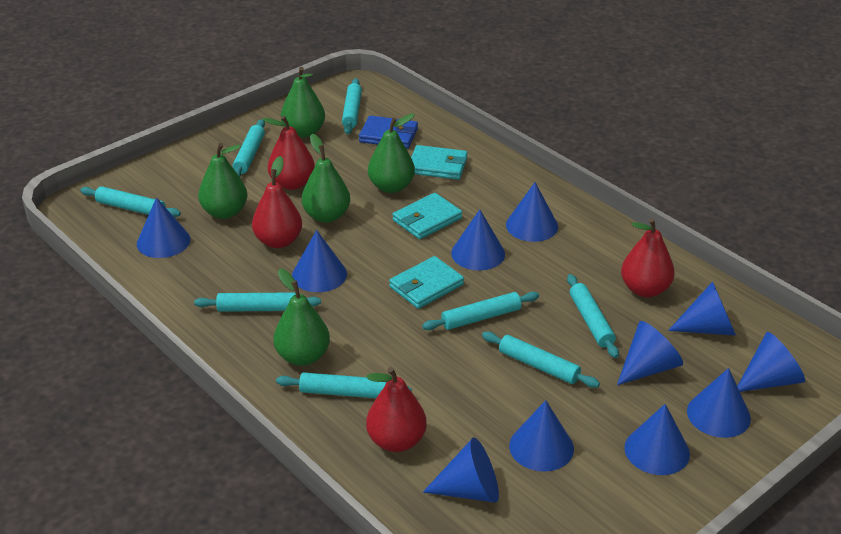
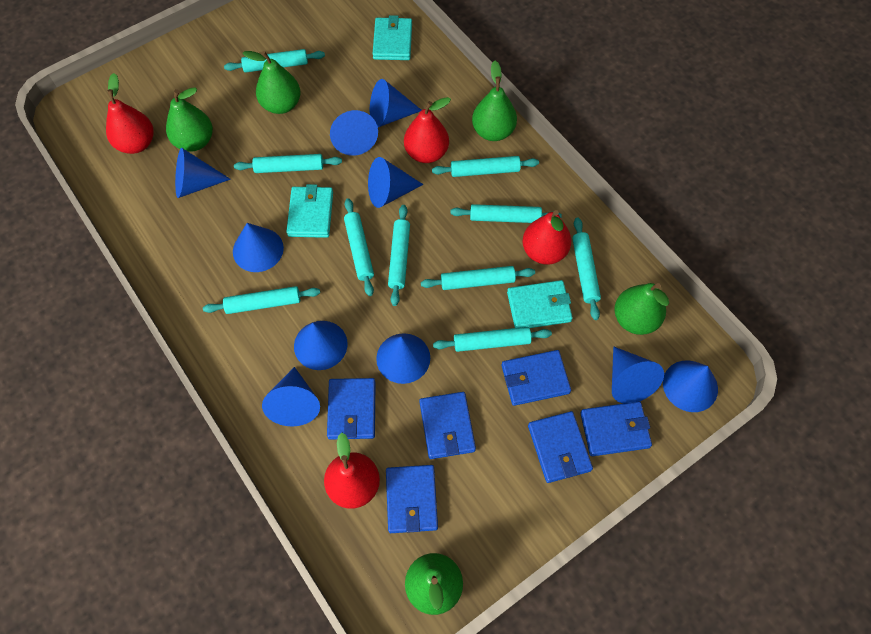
blue cone: 11 -> 10
blue wallet: 1 -> 6
turquoise rolling pin: 8 -> 10

